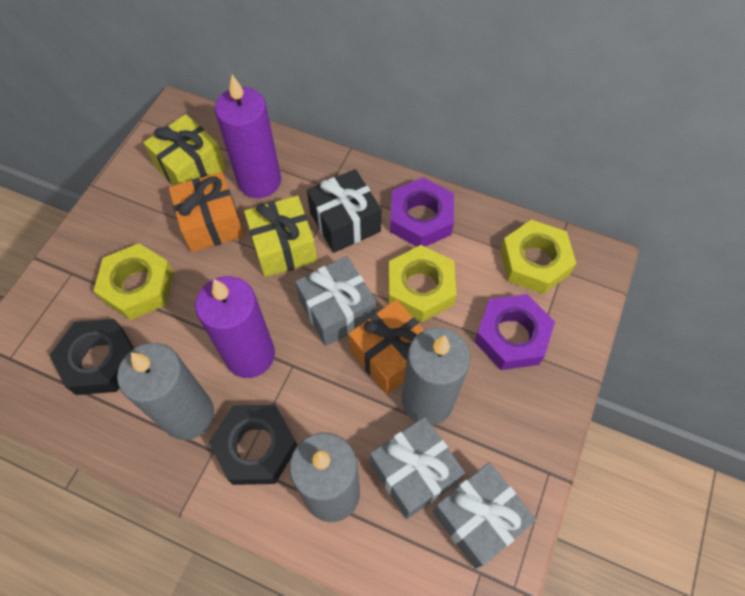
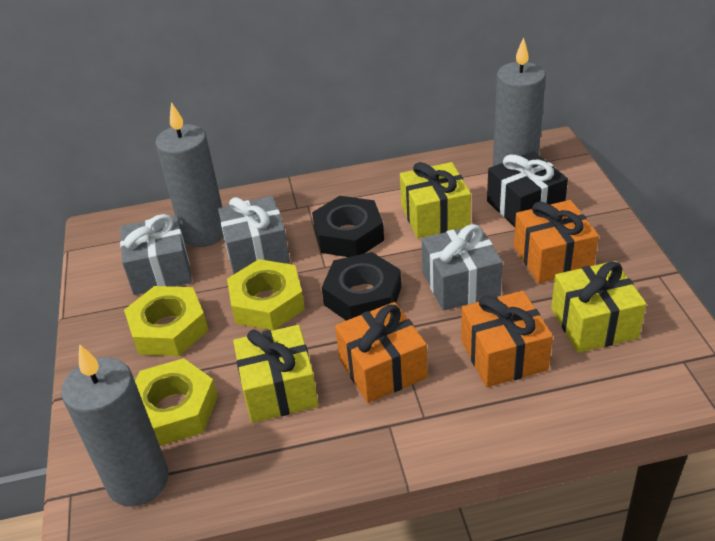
orange gift: 2 -> 3
purple candle: 2 -> 0
purple nut: 2 -> 0
yellow gift: 2 -> 3

